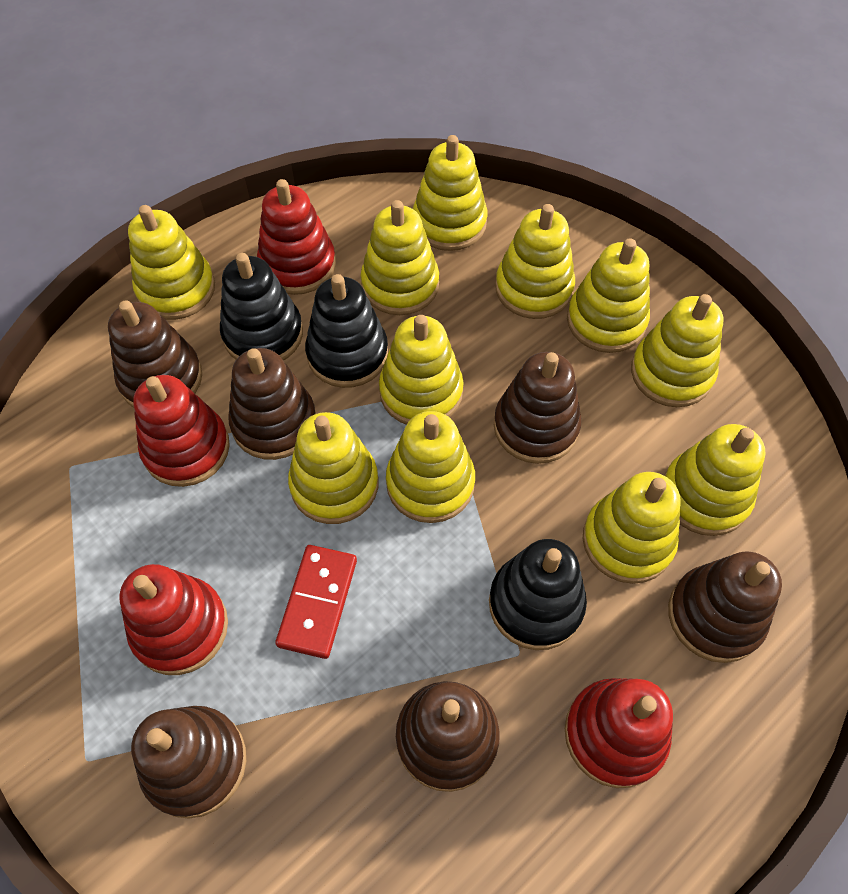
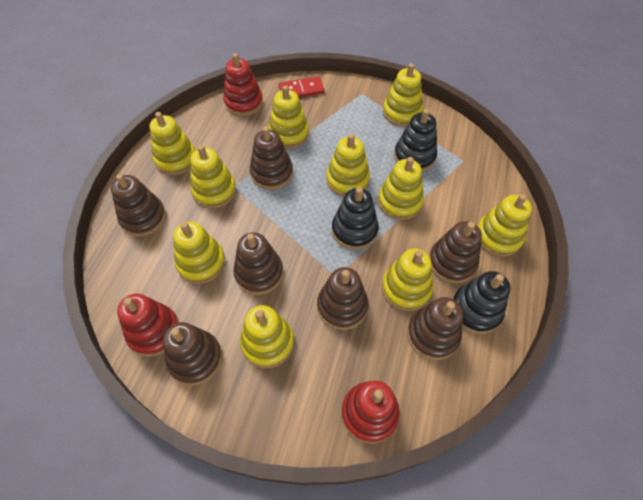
brown stacking toy: 6 -> 7
red stacking toy: 4 -> 3
yellow stacking toy: 11 -> 10

